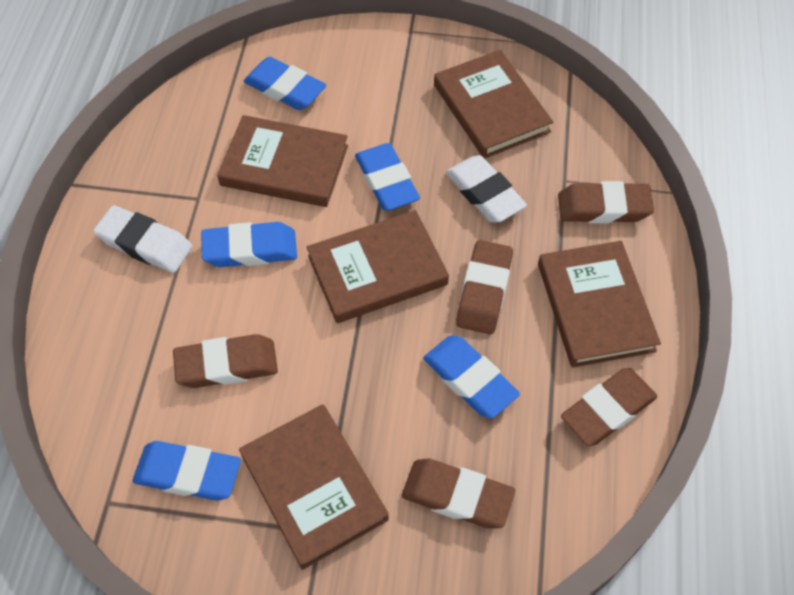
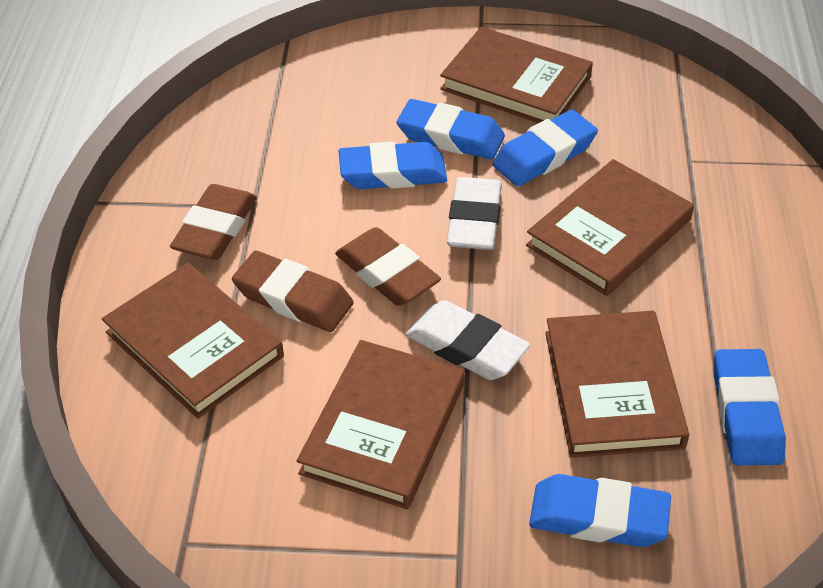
brown eraser: 5 -> 3

